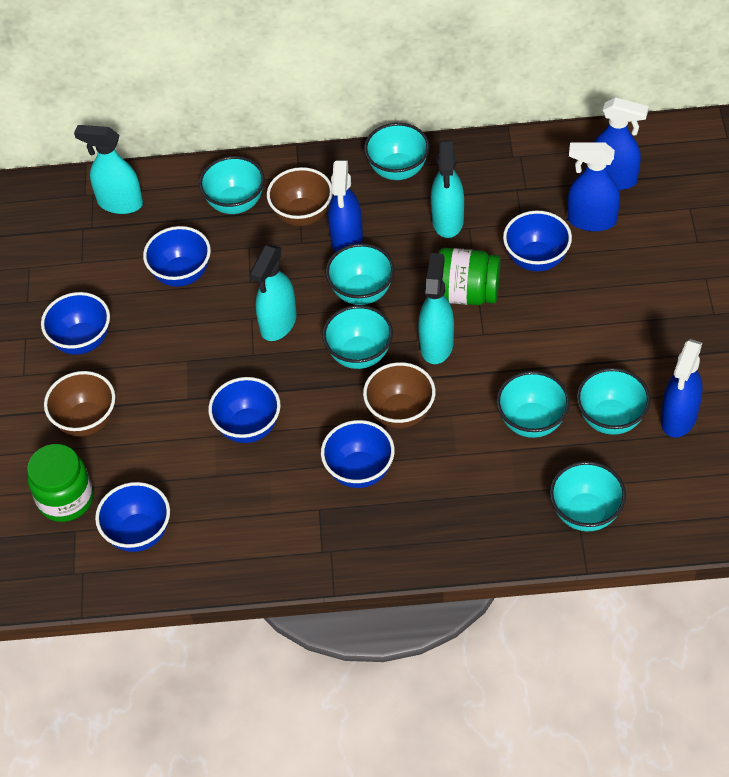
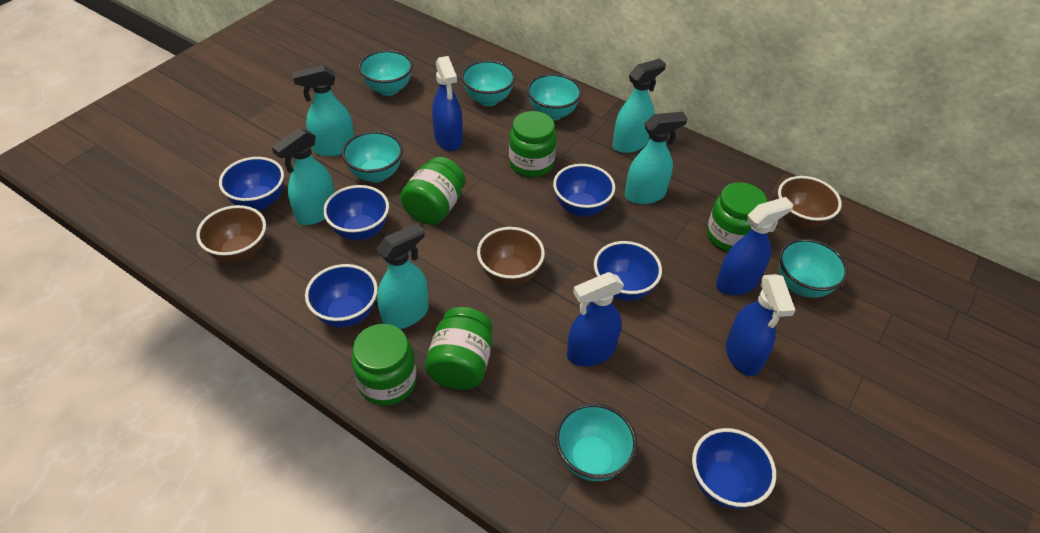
green jar: 2 -> 5
turquoise bowl: 7 -> 6
turquoise spray bottle: 4 -> 5

